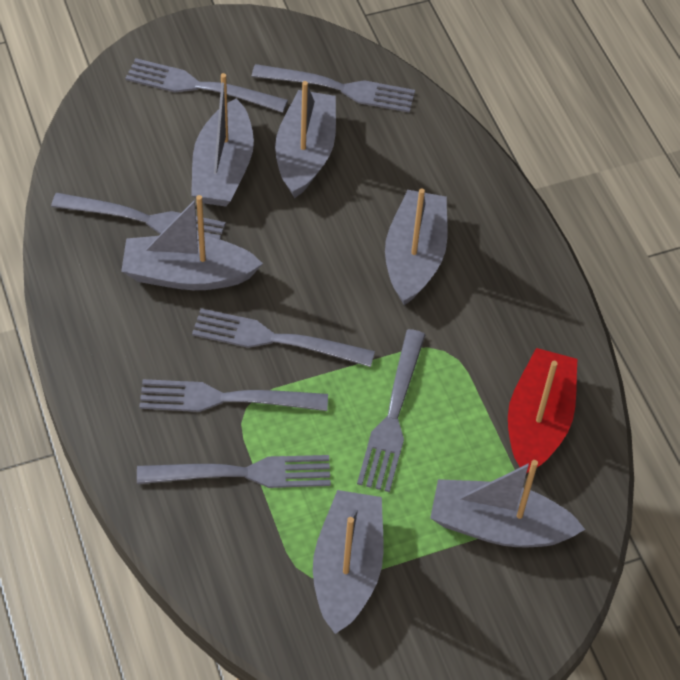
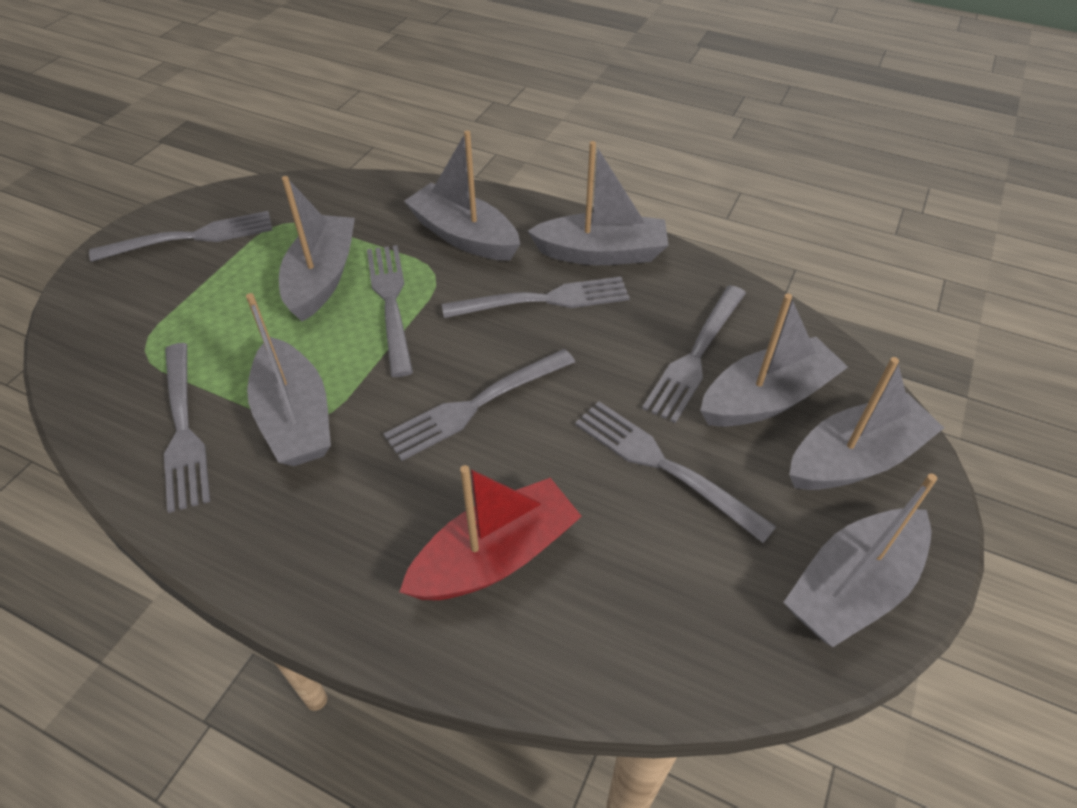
grey boat: 6 -> 7

